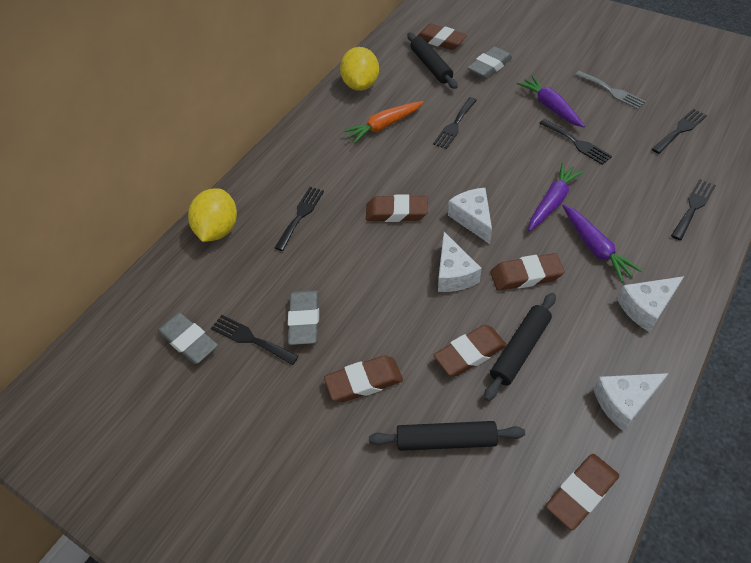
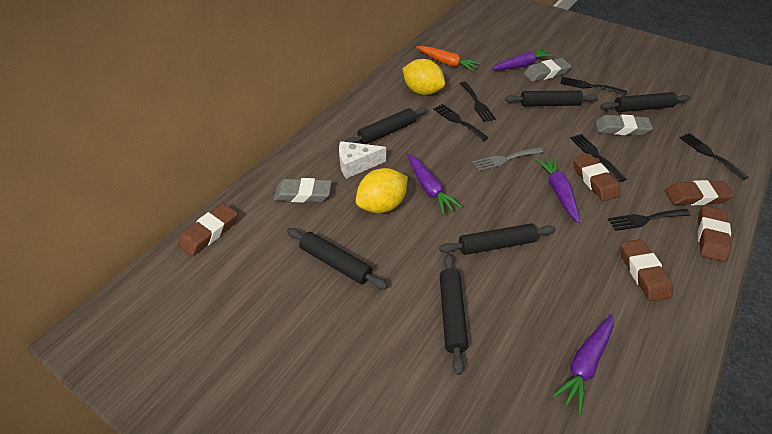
black rolling pin: 3 -> 6
brown eraser: 6 -> 5
purple carrot: 3 -> 4
white cheese: 4 -> 1

